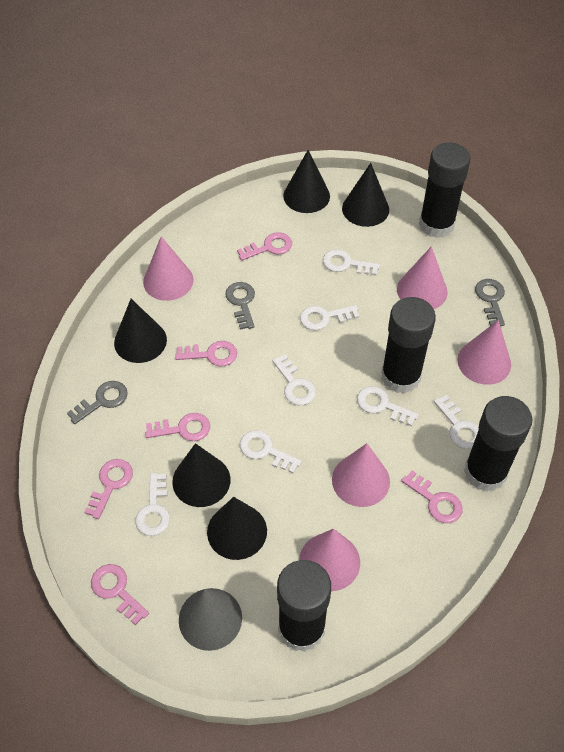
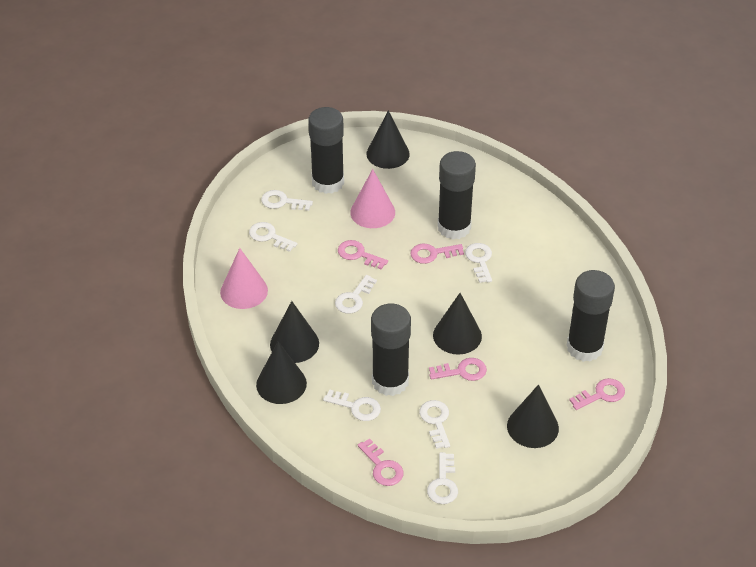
grey cone: 1 -> 0
grey key: 3 -> 0
pink cone: 5 -> 2
pink key: 6 -> 5

